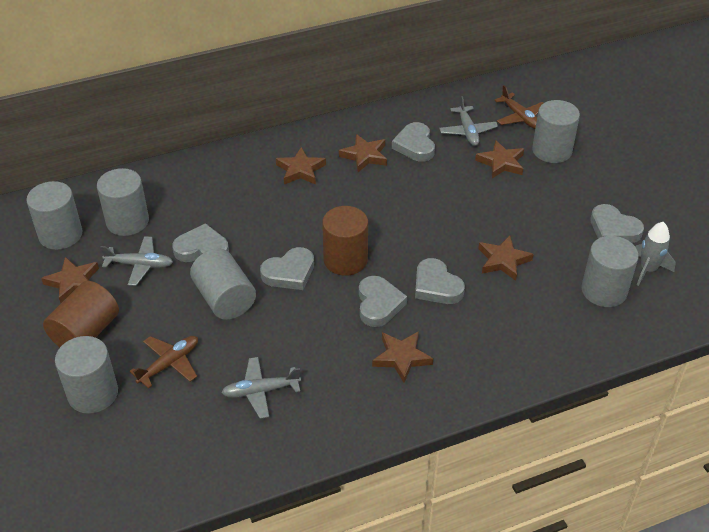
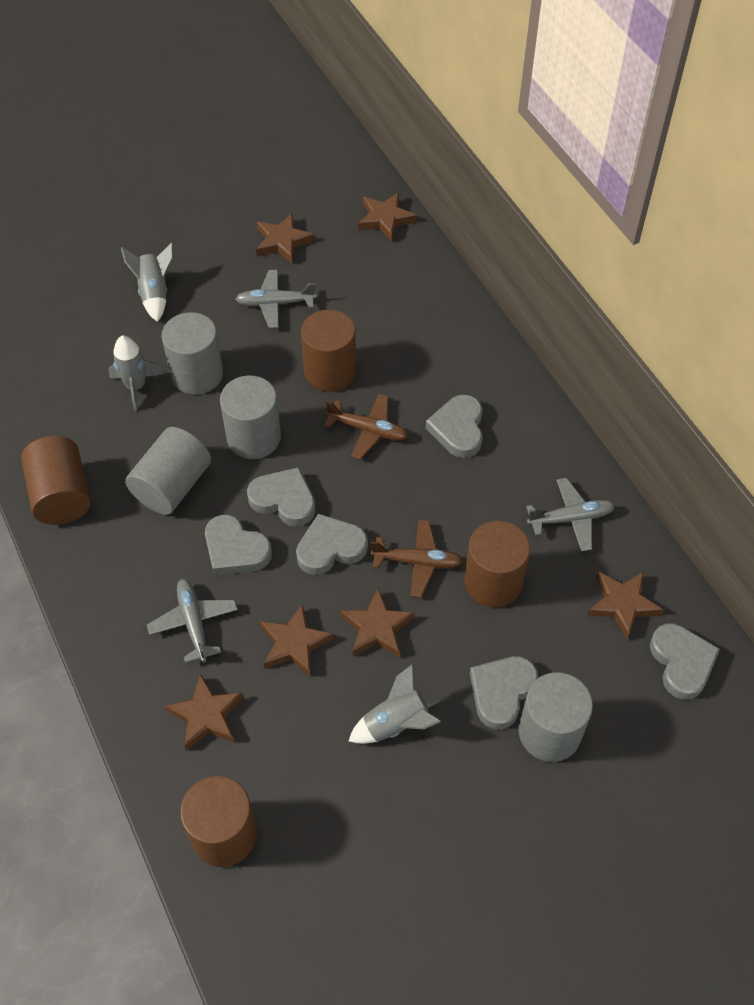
brown cylinder: 2 -> 4
grey cylinder: 6 -> 4
grey rocket: 1 -> 3

